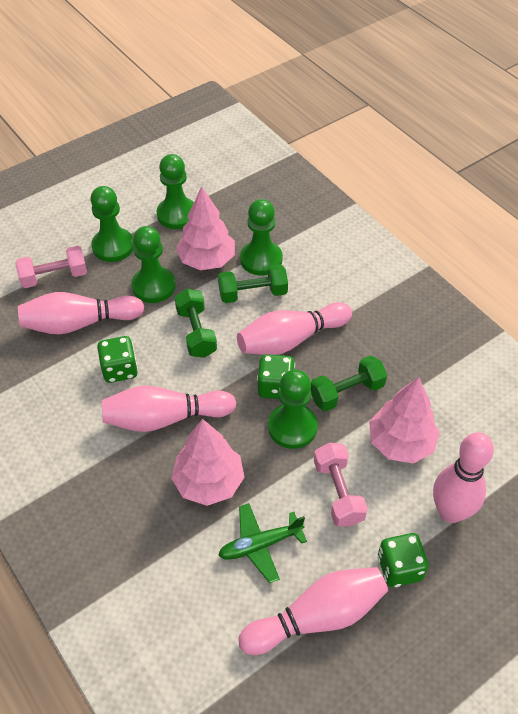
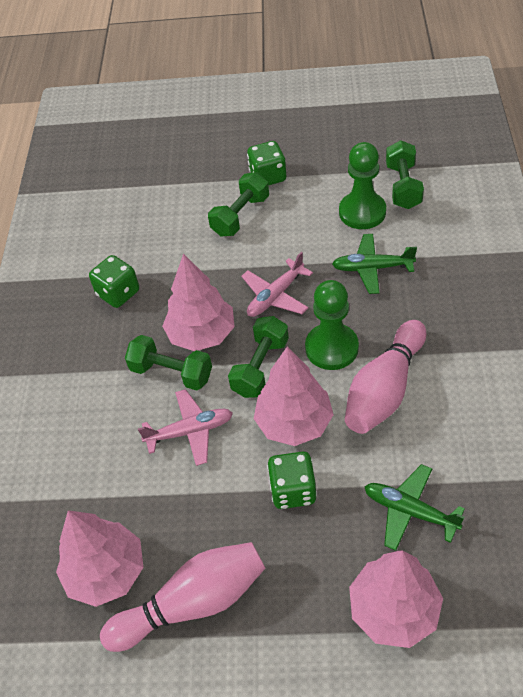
green dumbbell: 3 -> 4
green pawn: 5 -> 2
green plane: 1 -> 2
pink bowling pin: 5 -> 2
pink dumbbell: 2 -> 0
pink plane: 0 -> 2
pink tree: 3 -> 4

